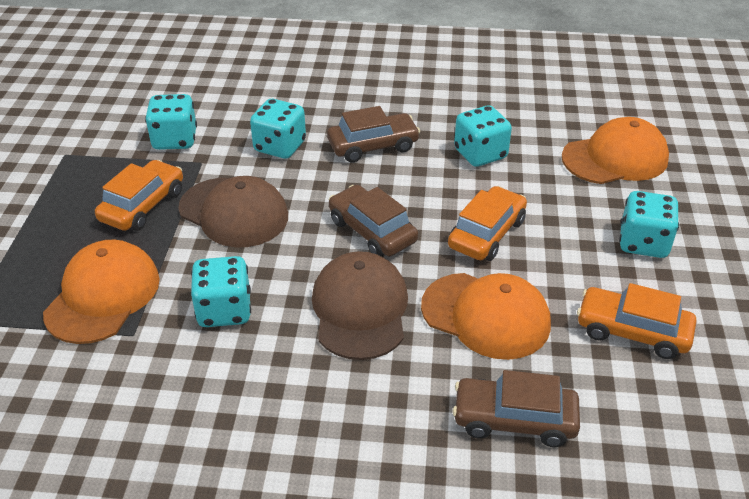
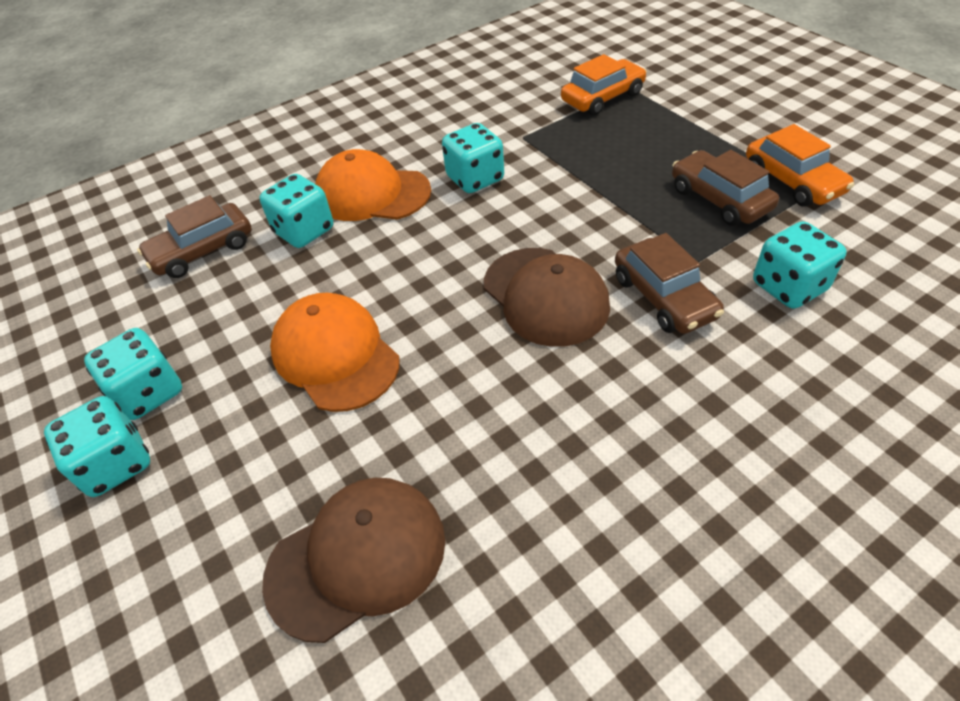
orange cap: 3 -> 2
orange car: 3 -> 2

